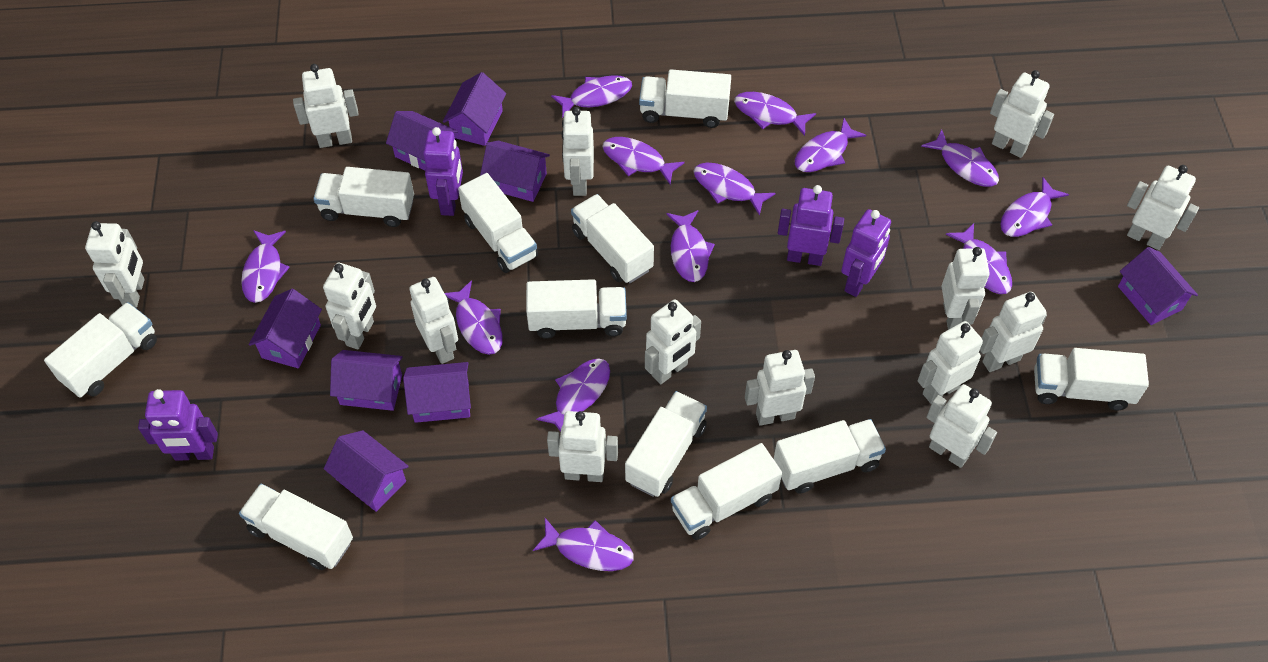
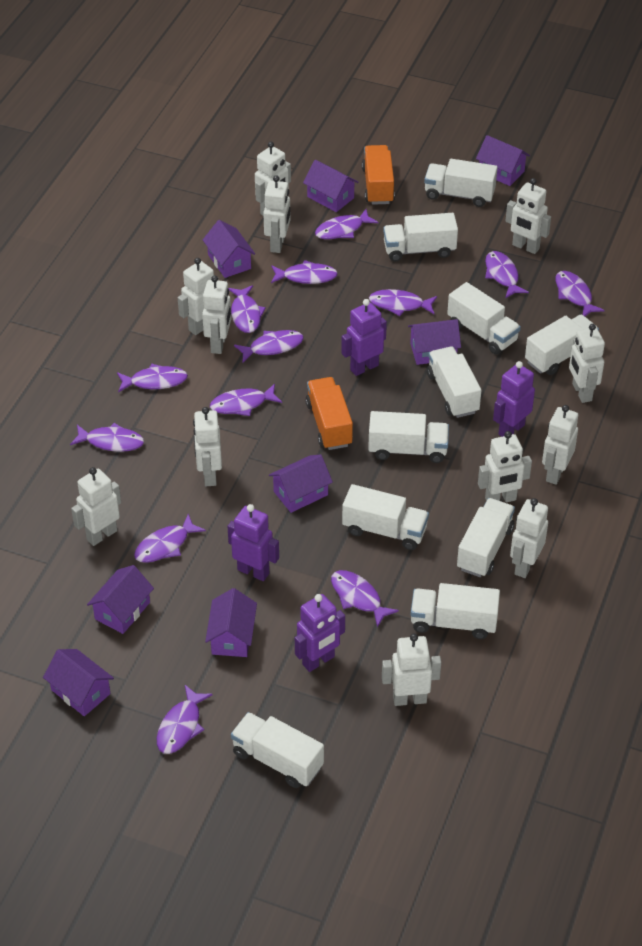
orange truck: 0 -> 2
white robot: 14 -> 12
white truck: 11 -> 10

